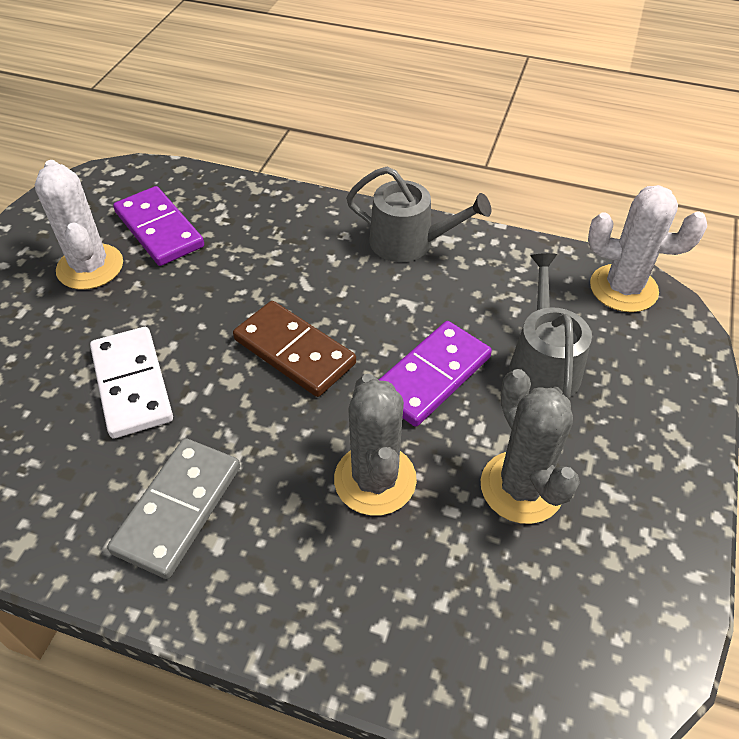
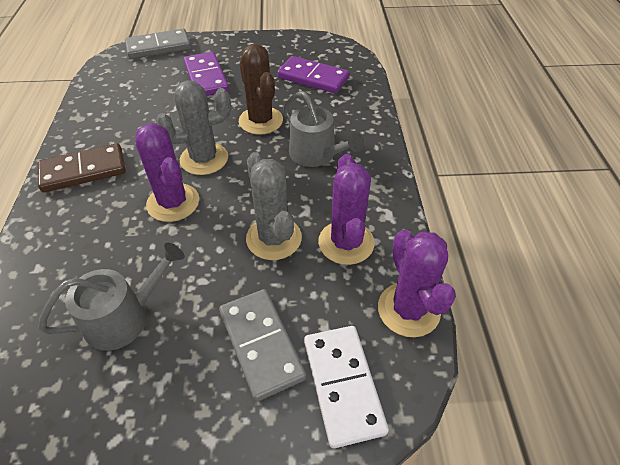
brown cactus: 0 -> 1
grey domino: 1 -> 2
purple cactus: 0 -> 3
white cactus: 2 -> 0

